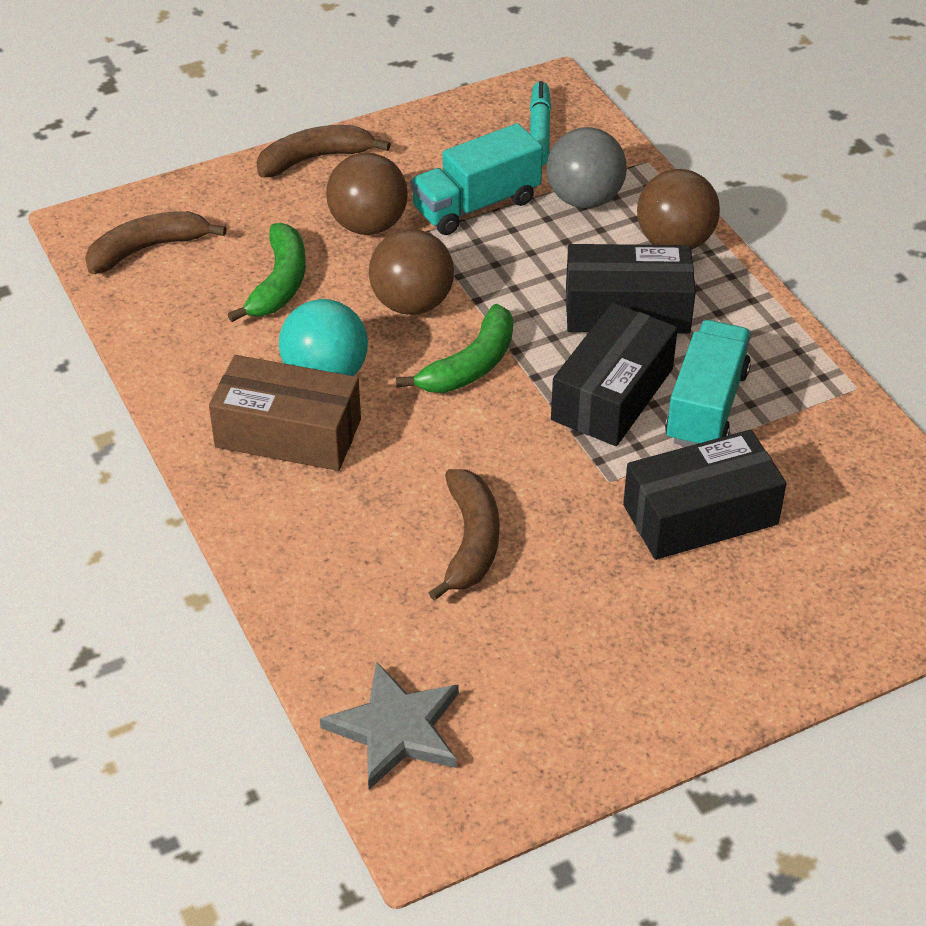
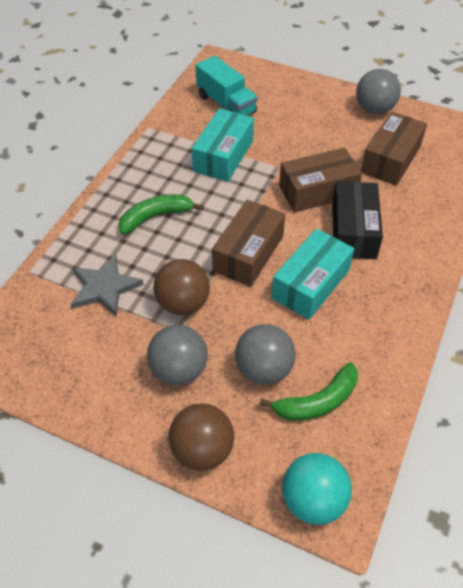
black box: 3 -> 1
brown ball: 3 -> 2
brown banana: 3 -> 0
brown box: 1 -> 3
grey ball: 1 -> 3
turquoise box: 0 -> 2
turquoise marker: 1 -> 0
turquoise truck: 2 -> 1

